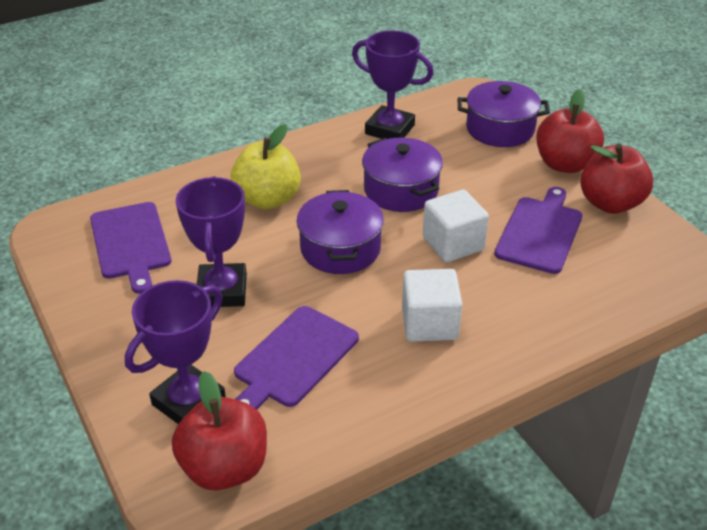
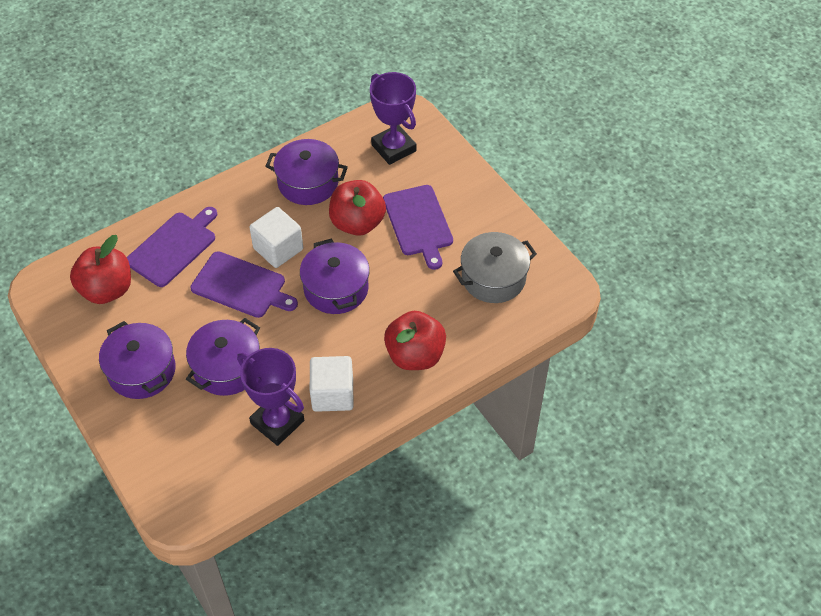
grey pot: 0 -> 1
purple pot: 3 -> 4
purple trophy: 3 -> 2
yellow apple: 1 -> 0

